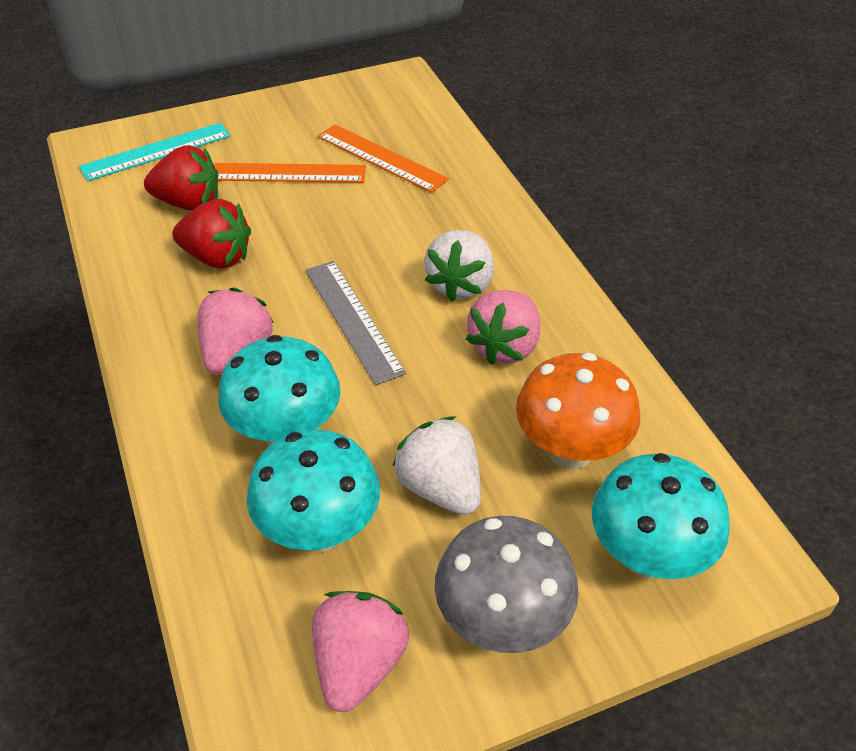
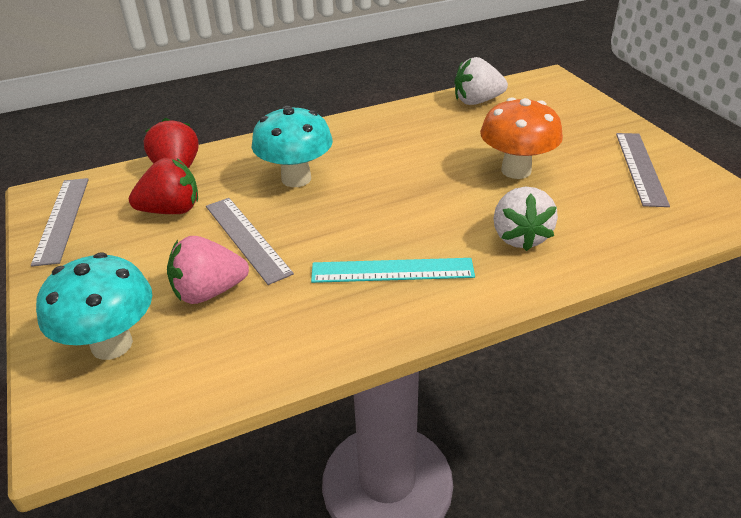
grey mushroom: 1 -> 0
grey ruler: 1 -> 3
orange ruler: 2 -> 0
pink strawberry: 3 -> 1
turquoise mushroom: 3 -> 2

